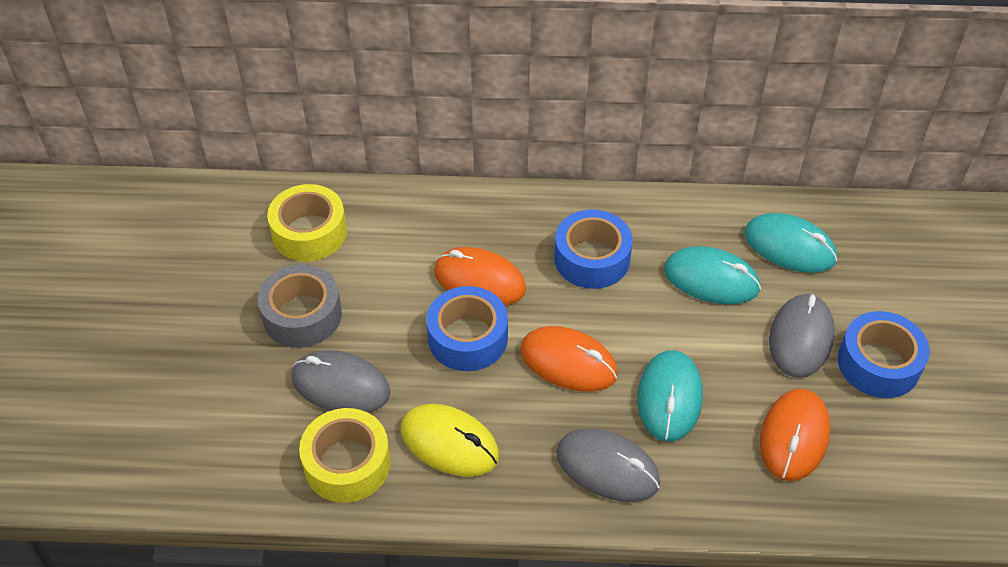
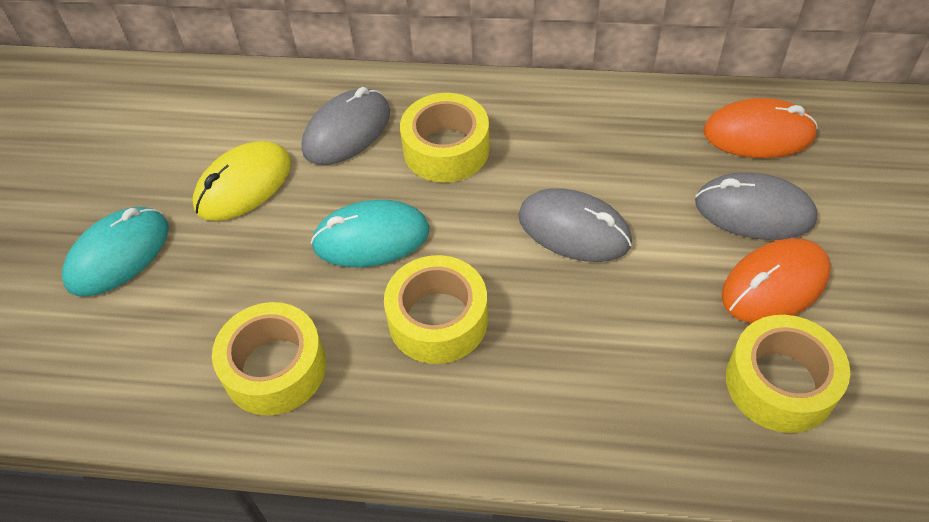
blue tape: 3 -> 0
grey tape: 1 -> 0
orange mouse: 3 -> 2
turquoise mouse: 3 -> 2
yellow tape: 2 -> 4

